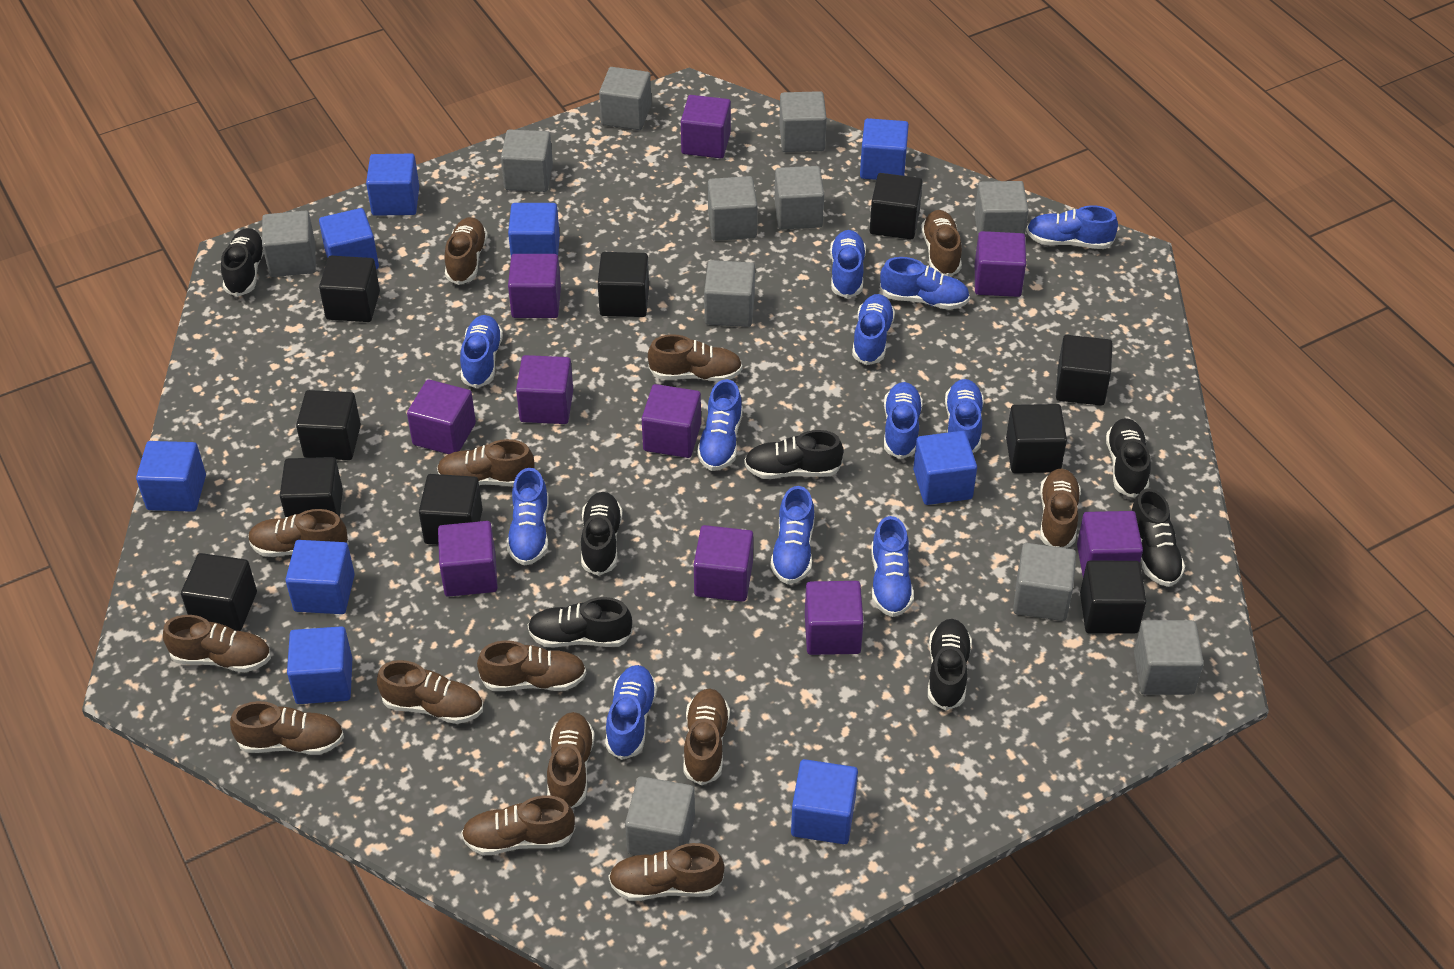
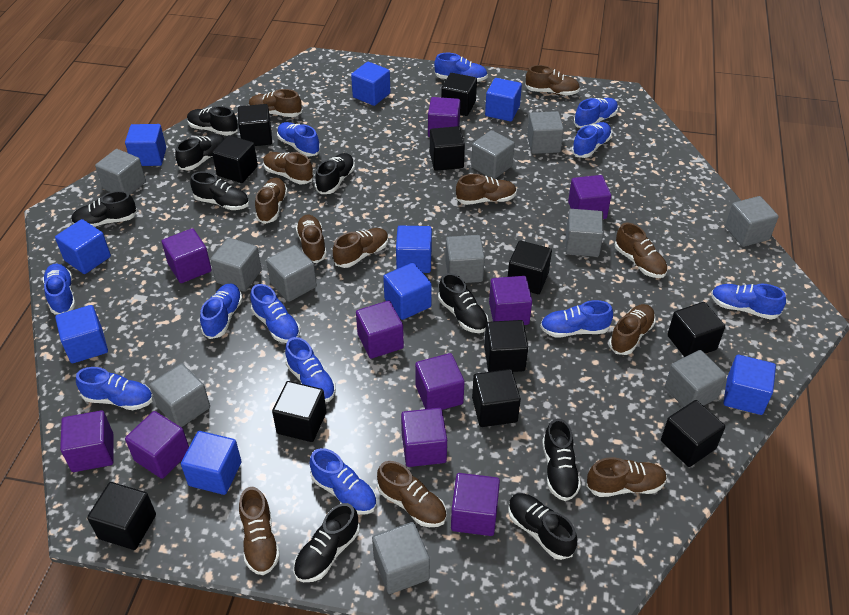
black cube: 10 -> 11
black shoe: 7 -> 9
brown shoe: 14 -> 12

